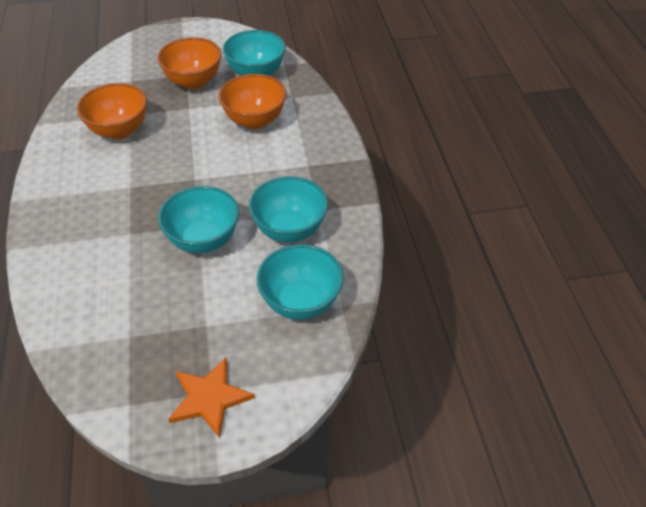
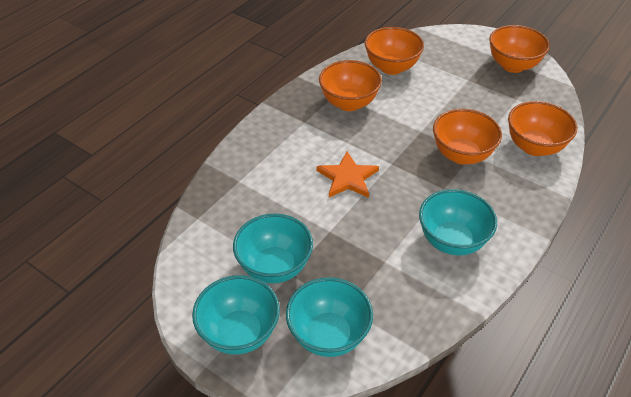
orange bowl: 3 -> 5

